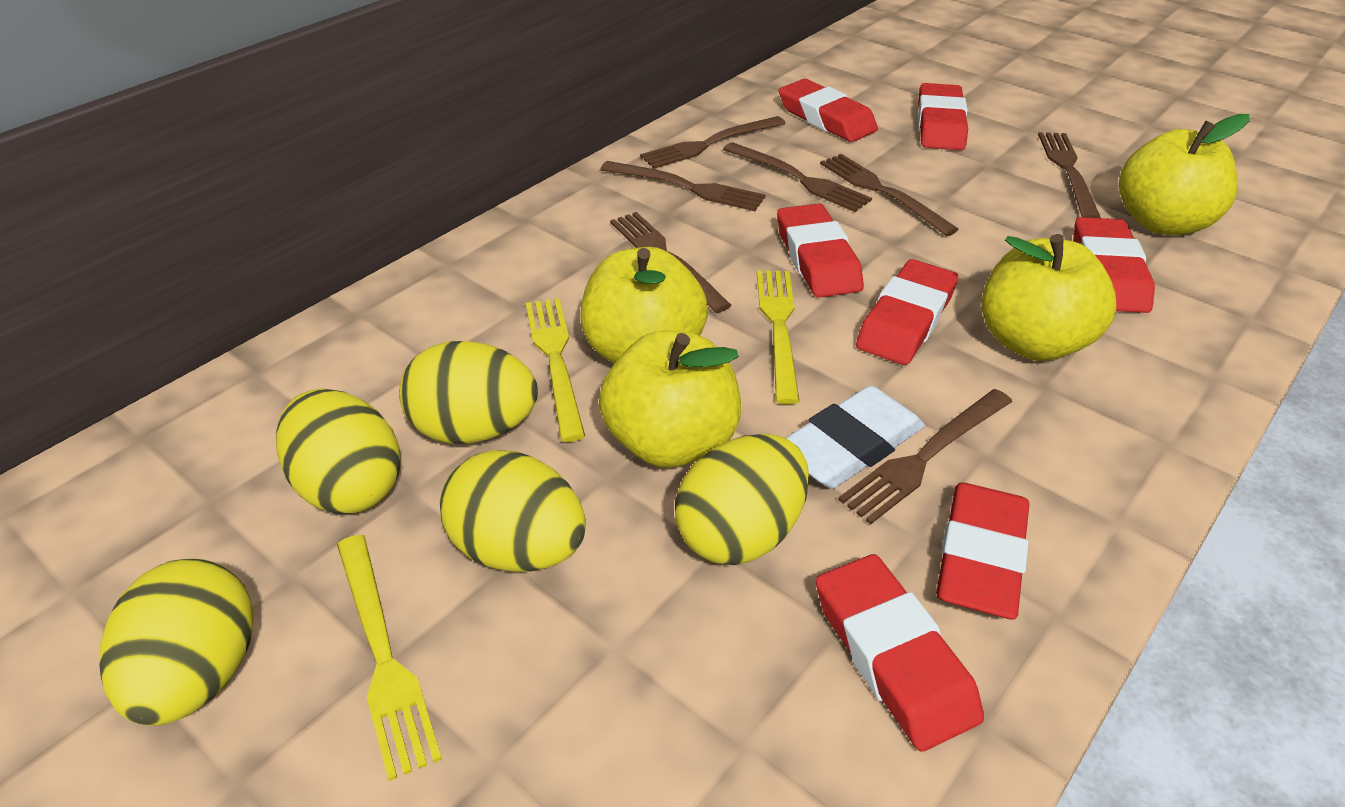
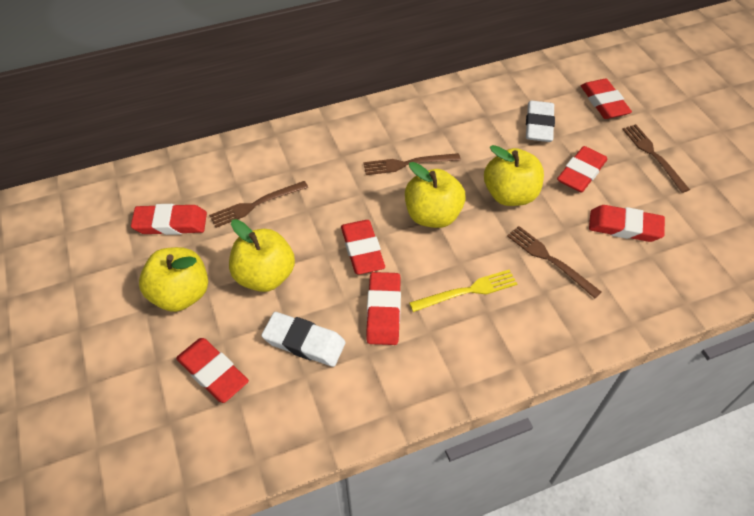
brown fork: 7 -> 4
white eraser: 1 -> 2
yellow egg: 5 -> 0
yellow fork: 3 -> 1

